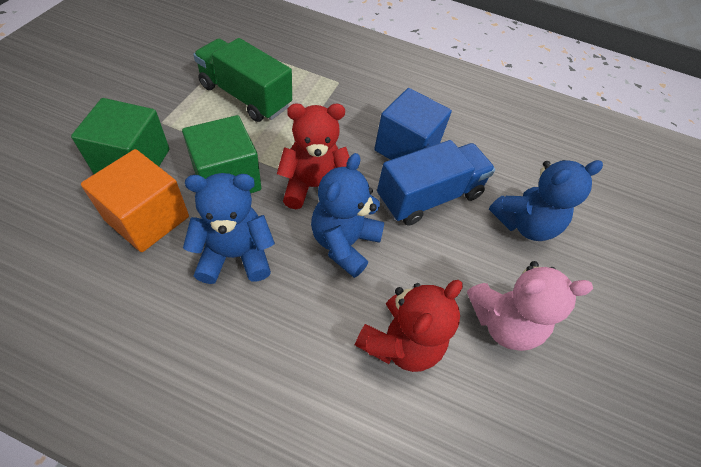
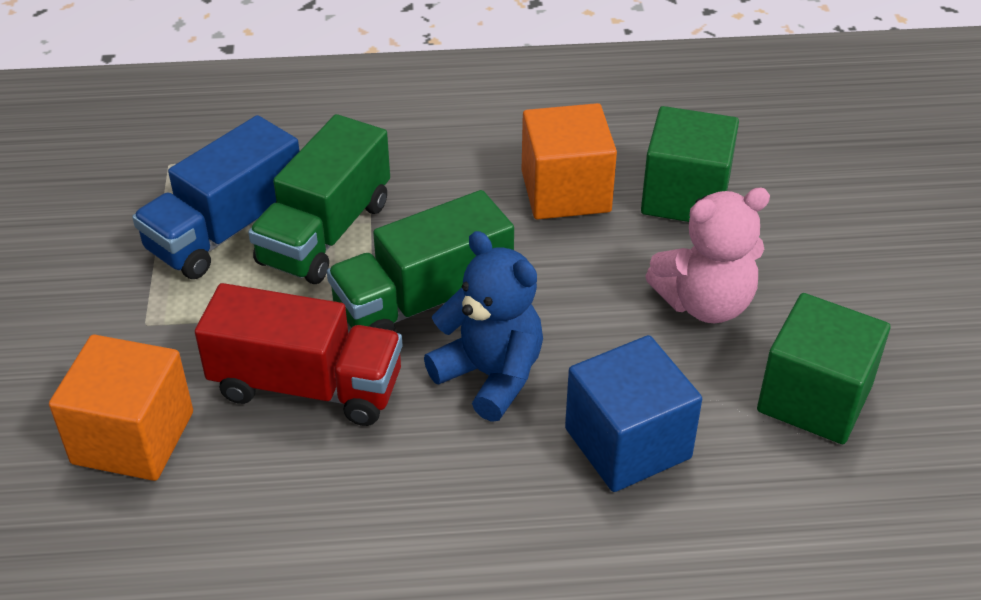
blue teddy bear: 3 -> 1
green truck: 1 -> 2
orange cube: 1 -> 2
red teddy bear: 2 -> 0
red truck: 0 -> 1

